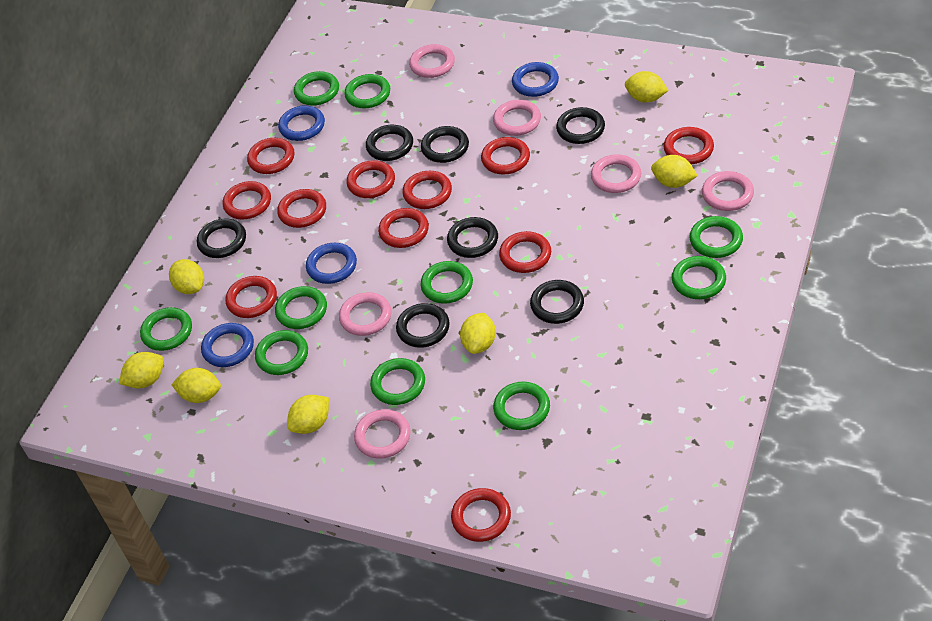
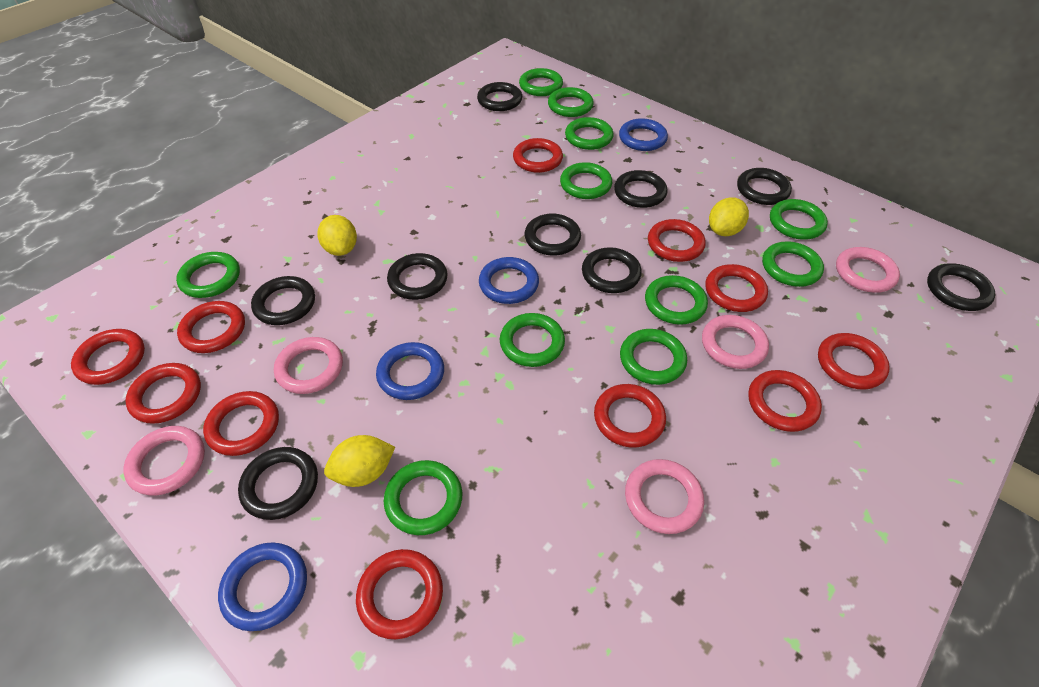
black ring: 7 -> 9
green ring: 10 -> 11
pink ring: 6 -> 5
yellow lemon: 7 -> 3

